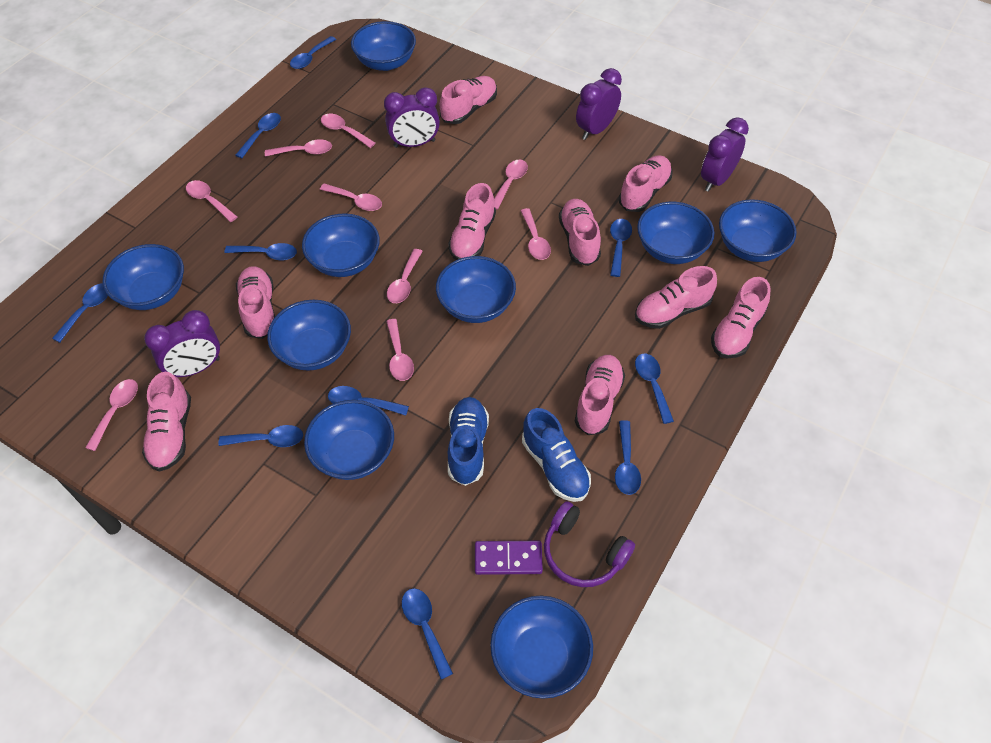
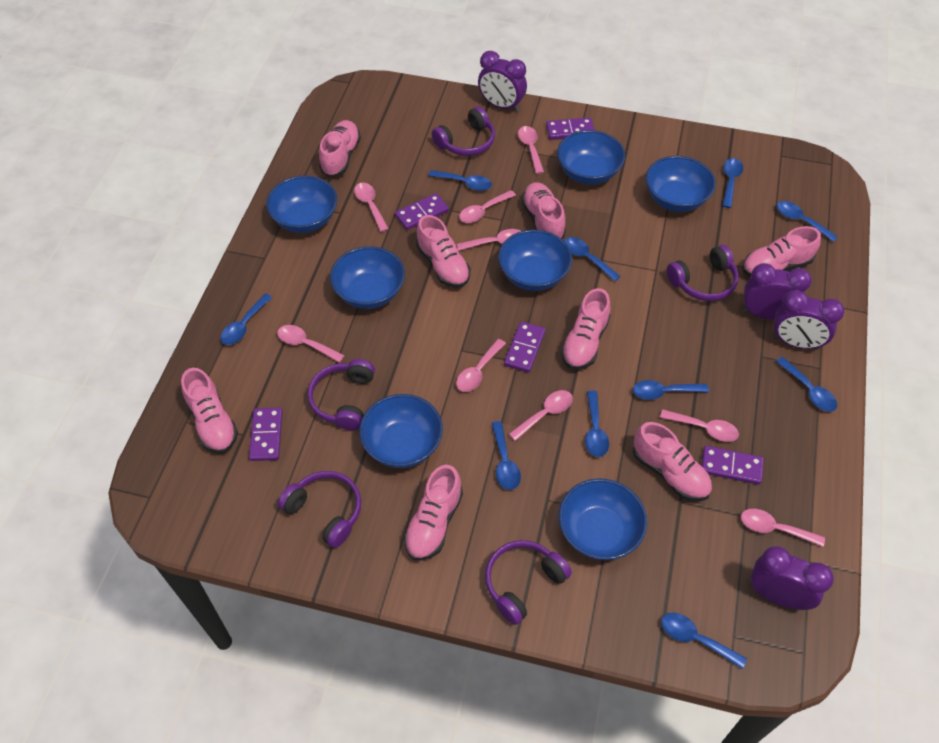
blue bowl: 9 -> 7
blue shoe: 2 -> 0
pink shoe: 9 -> 8
purple domino: 1 -> 5
purple headphones: 1 -> 5

